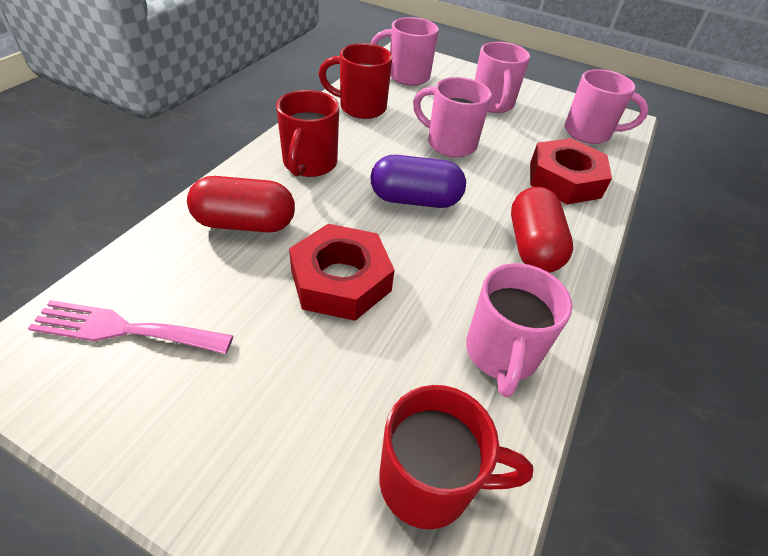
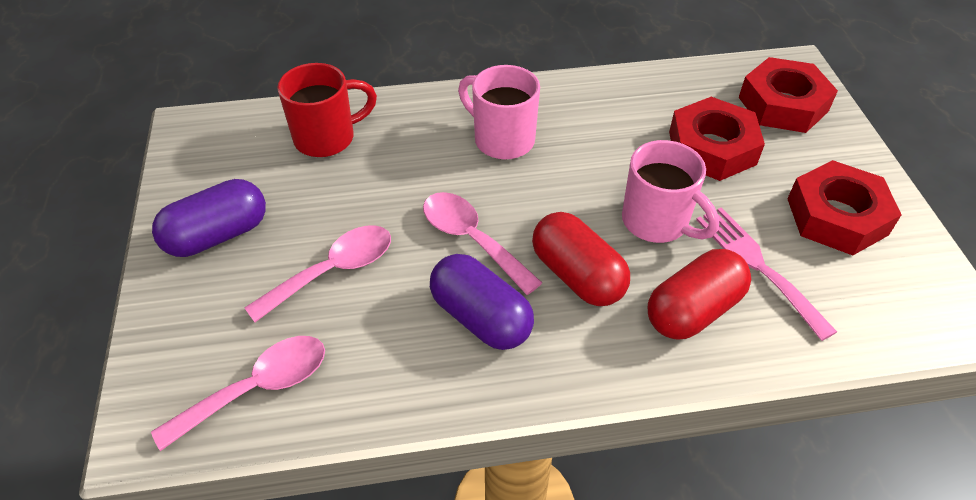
pink mug: 5 -> 2
pink spoon: 0 -> 3
purple capsule: 1 -> 2
red mug: 3 -> 1
red nut: 2 -> 3

